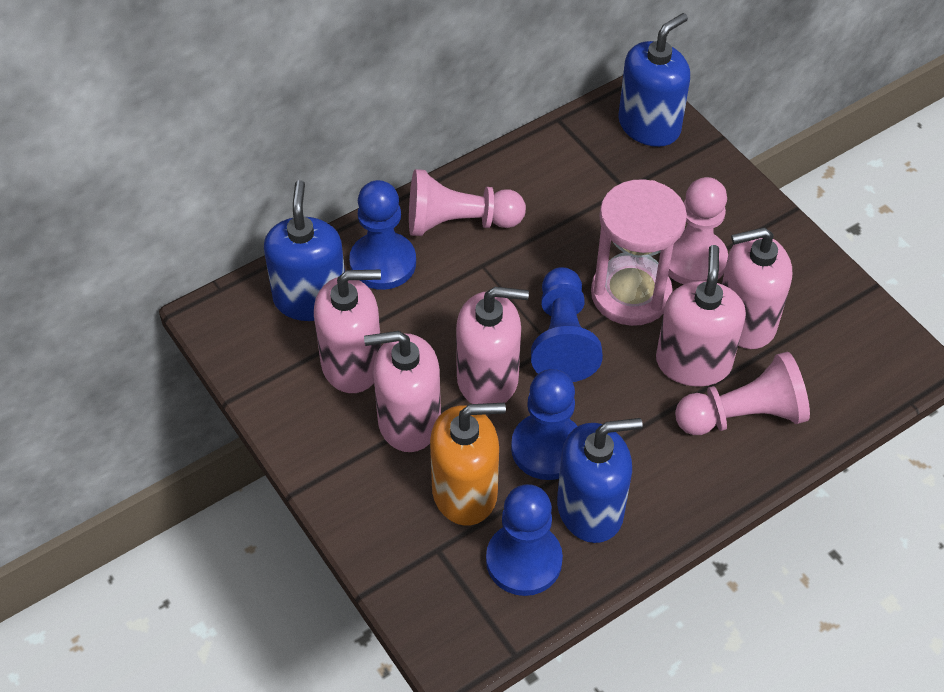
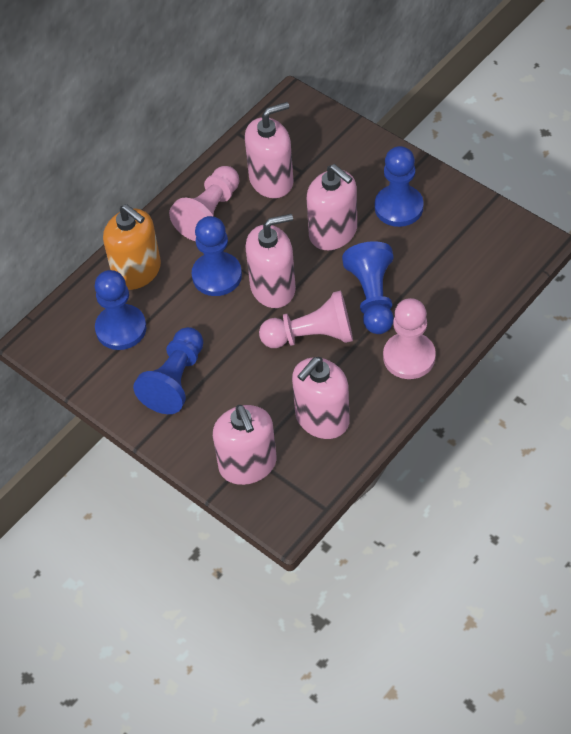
blue pawn: 4 -> 5
blue soap dispenser: 3 -> 0
pink hourglass: 1 -> 0

